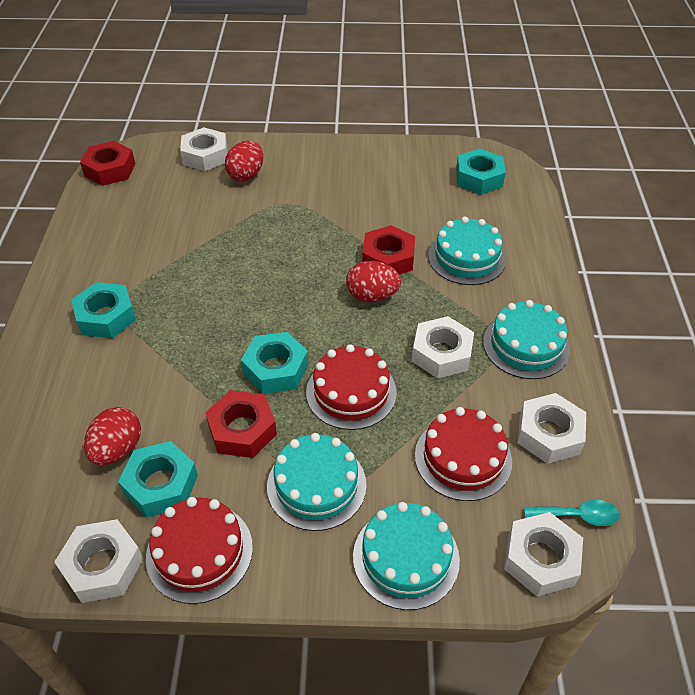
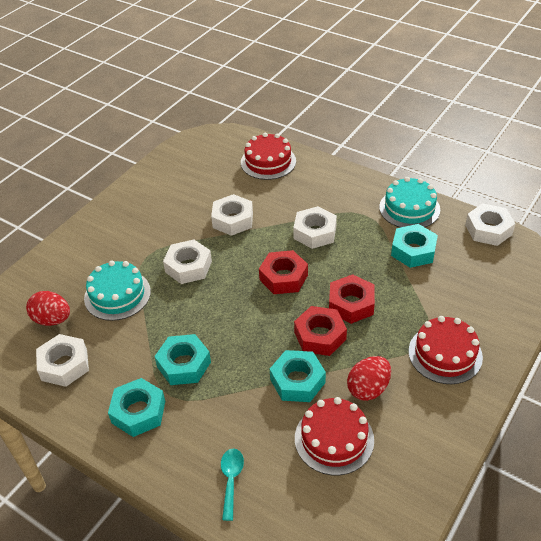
red egg: 3 -> 2
turquoise cake: 4 -> 2

